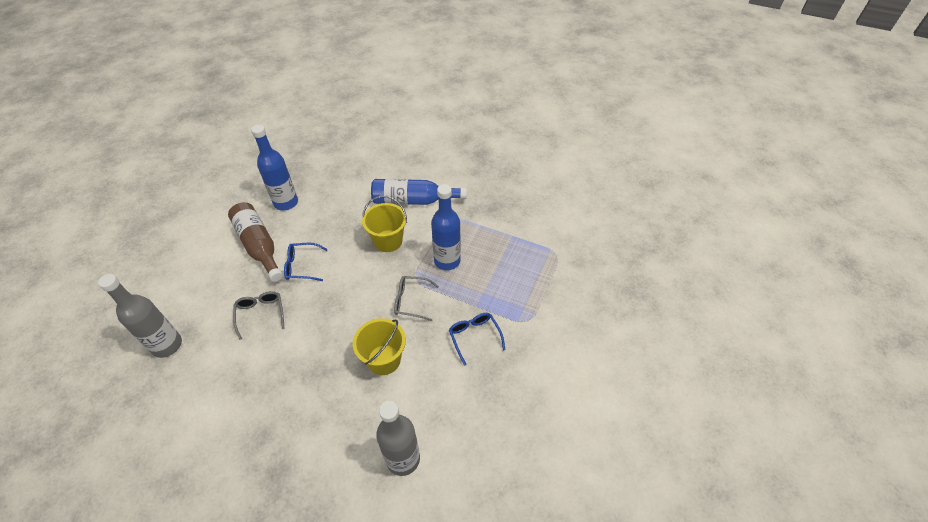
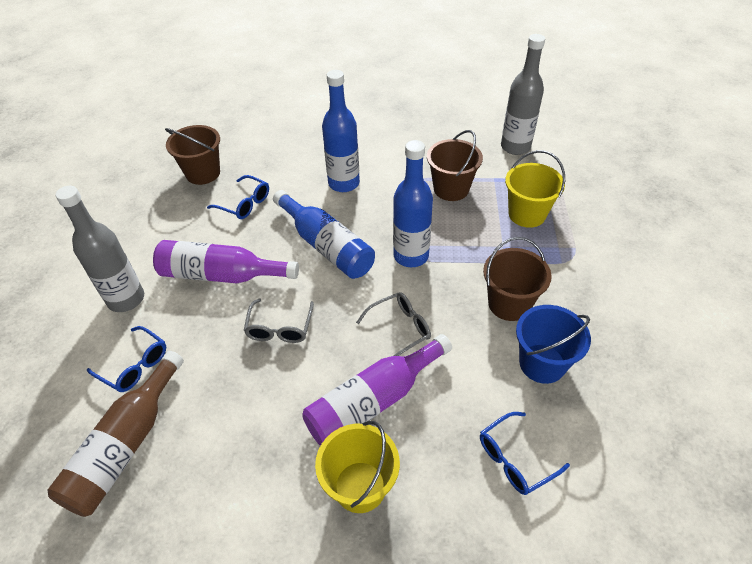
blue bucket: 0 -> 1
blue glasses: 2 -> 3
brown bucket: 0 -> 3
purple bottle: 0 -> 2

